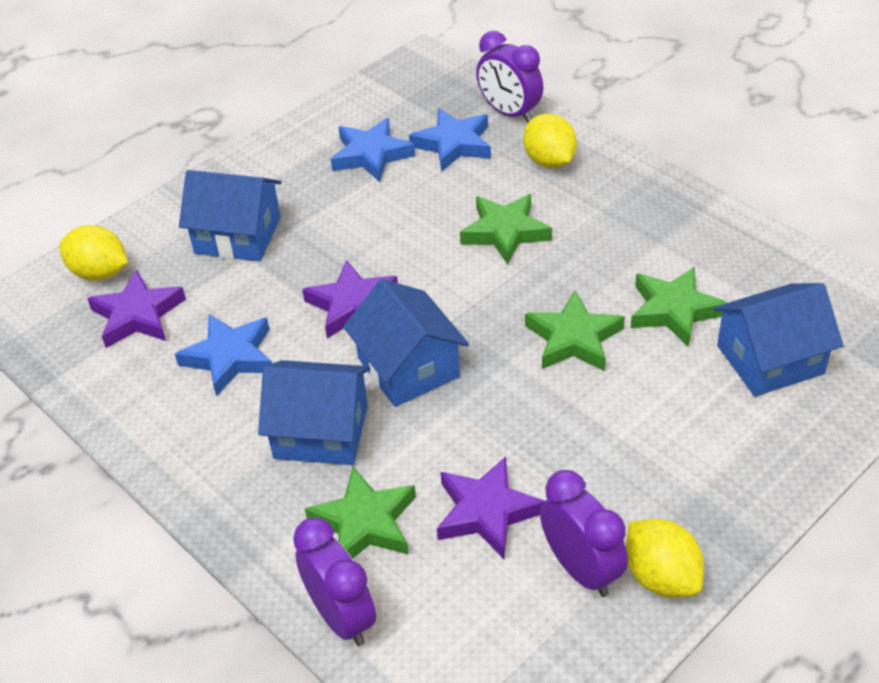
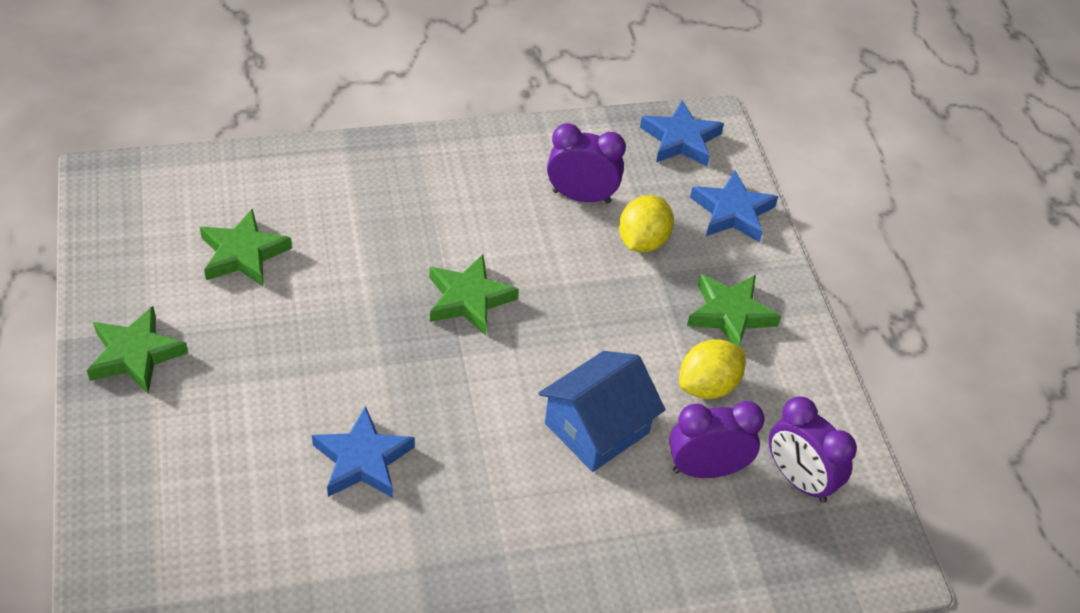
blue house: 4 -> 1
purple star: 3 -> 0
yellow lemon: 3 -> 2

